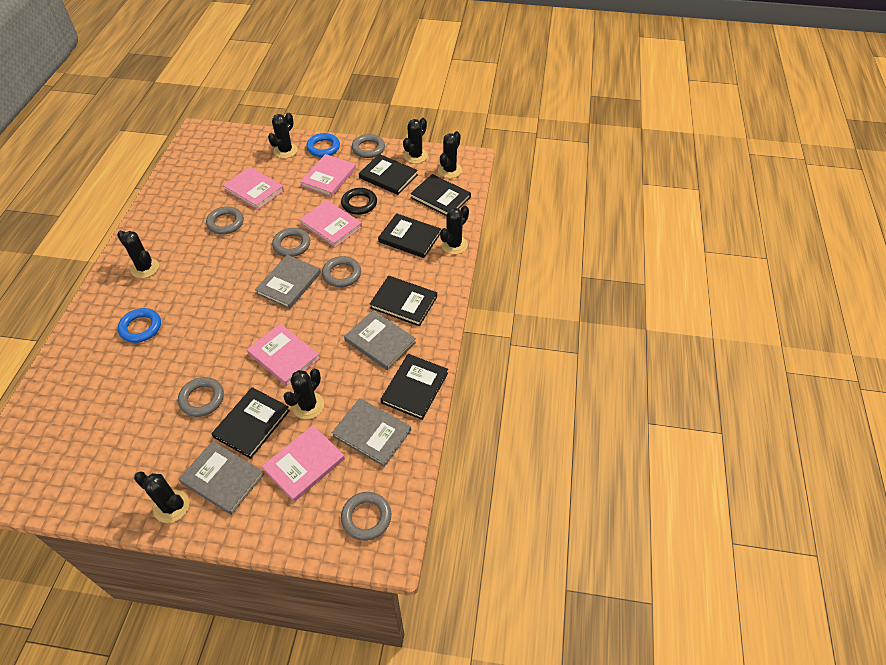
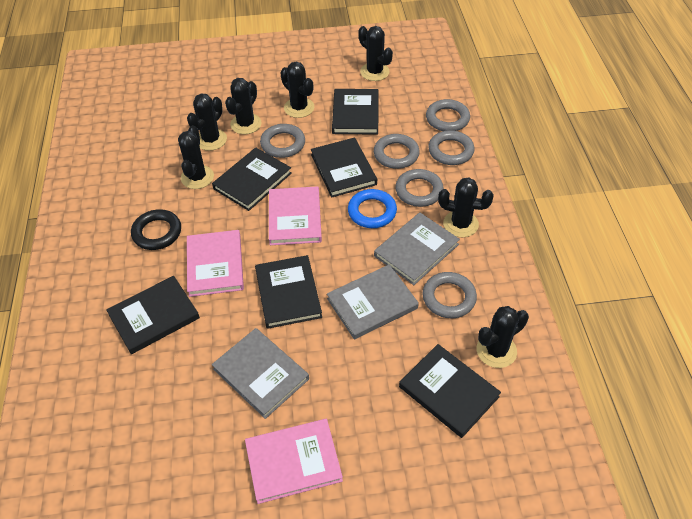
blue ring: 2 -> 1
grey book: 4 -> 3
pink book: 5 -> 3

